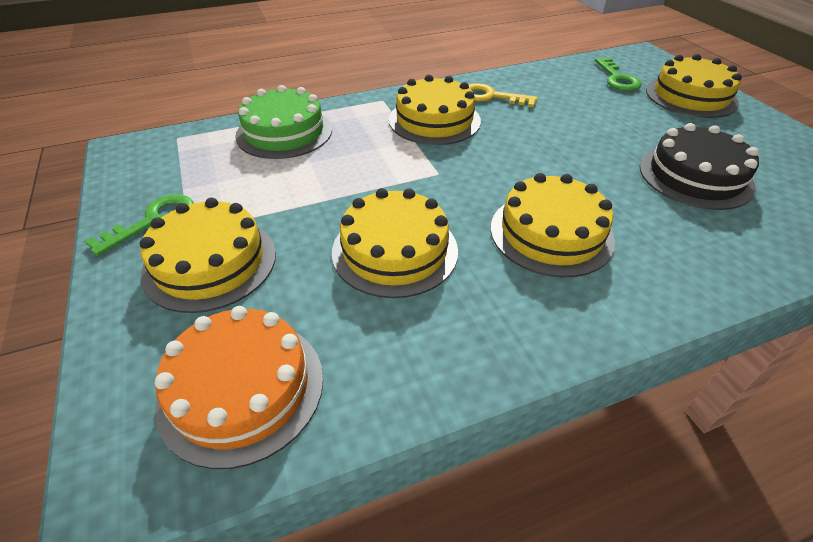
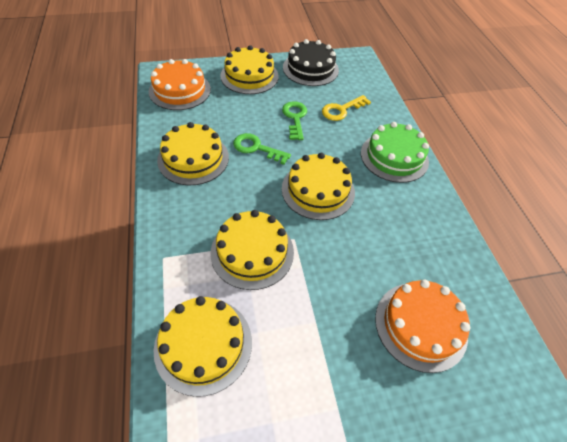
orange cake: 1 -> 2

